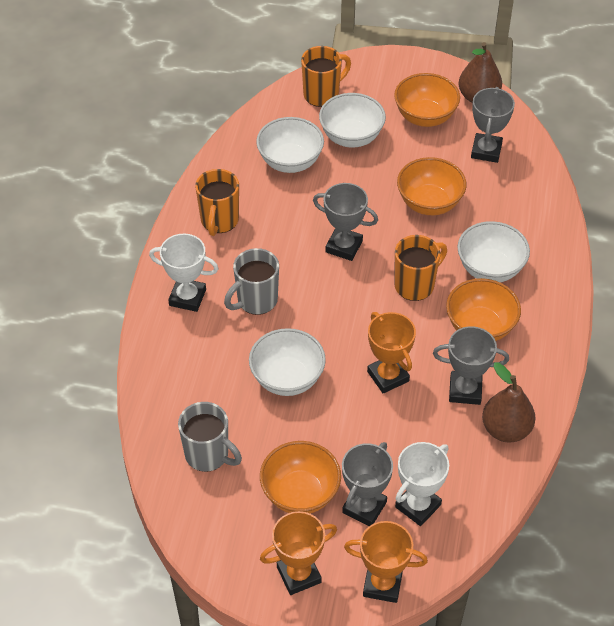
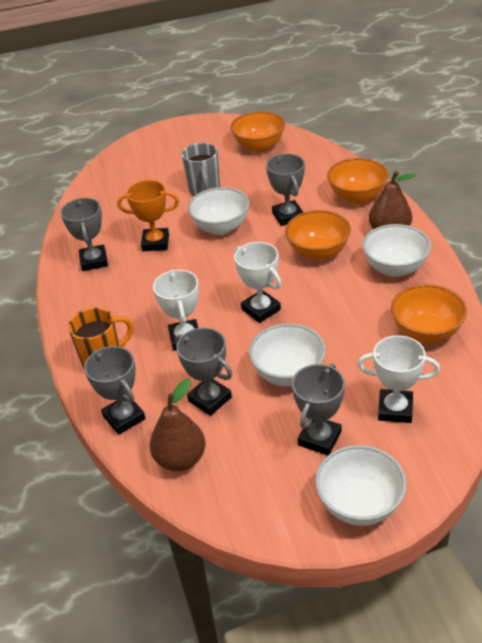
grey mug: 2 -> 1
grey trophy: 4 -> 5
orange mug: 3 -> 1
orange trophy: 3 -> 1
white trophy: 2 -> 3

